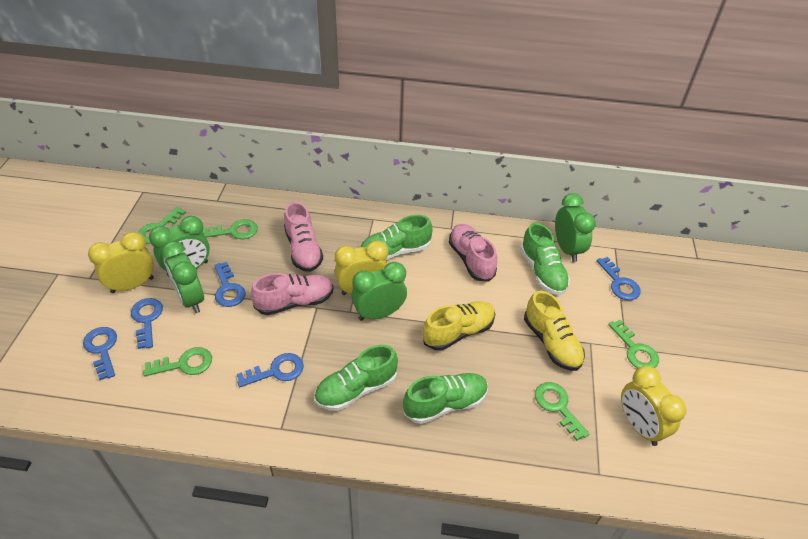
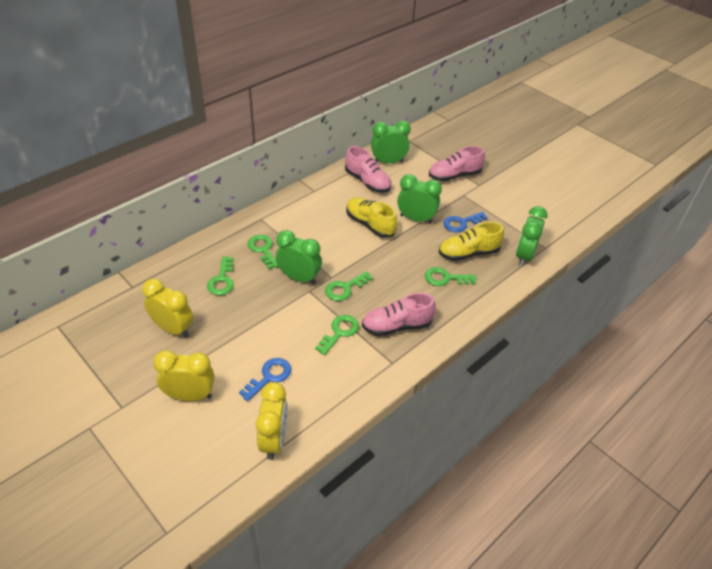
blue key: 5 -> 2
green shoe: 4 -> 0

